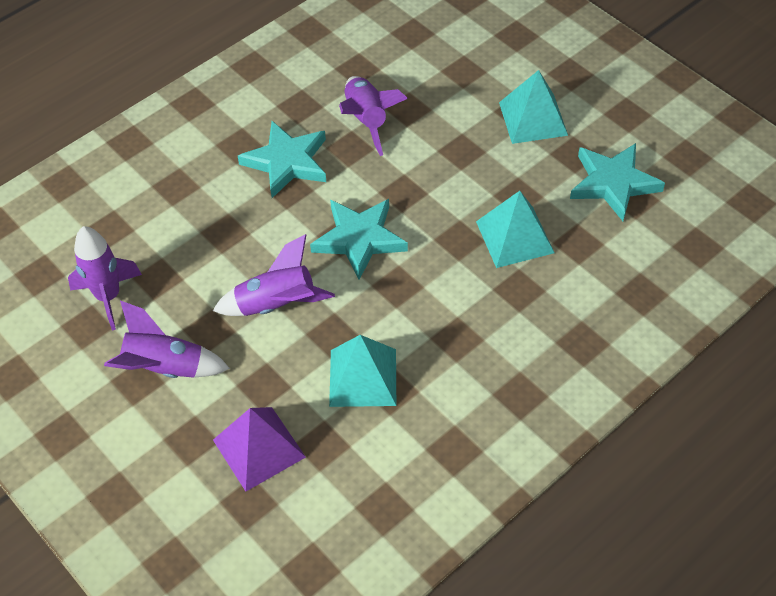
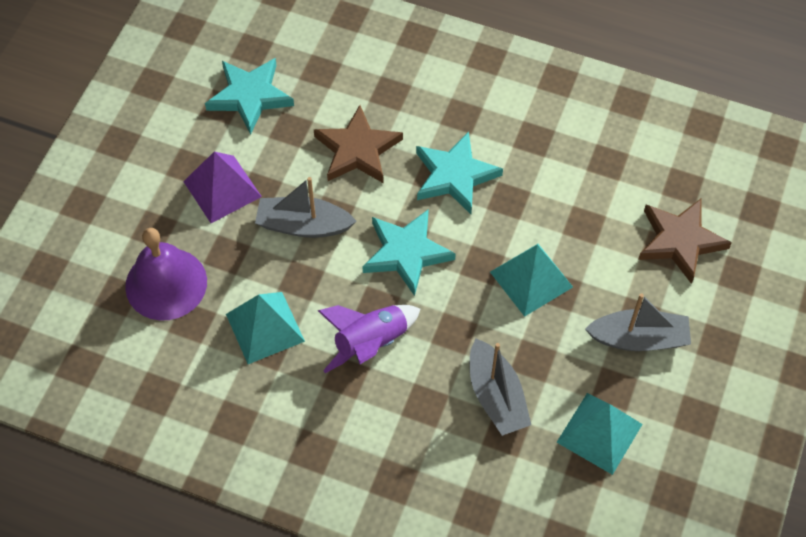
brown star: 0 -> 2
grey boat: 0 -> 3
purple bell: 0 -> 1
purple rocket: 4 -> 1

